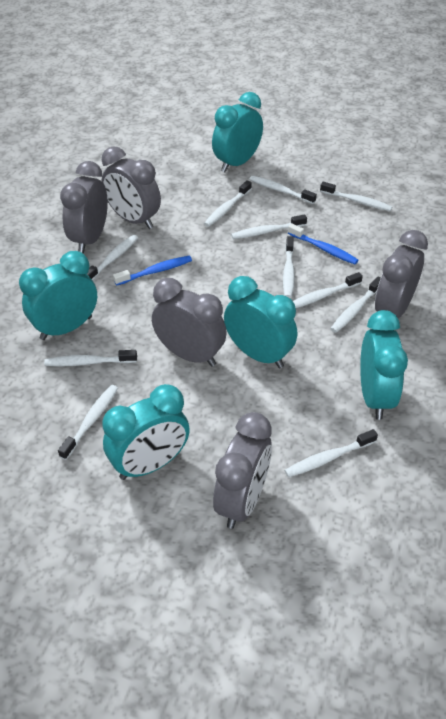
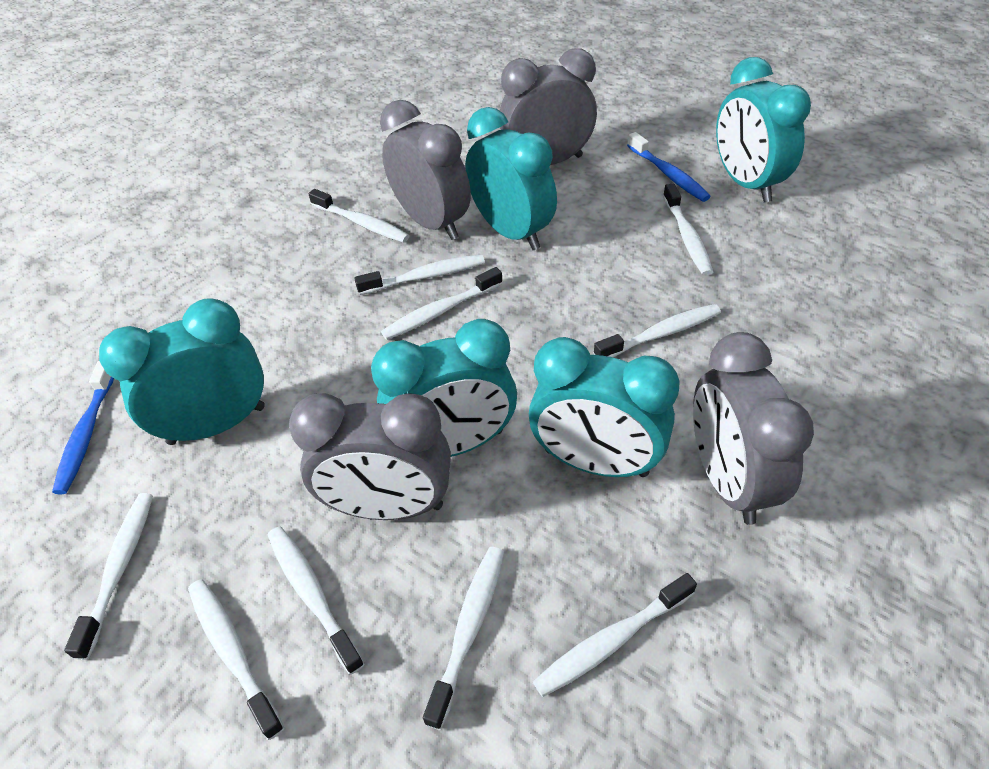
grey clock: 5 -> 4
white toothbrush: 11 -> 10

